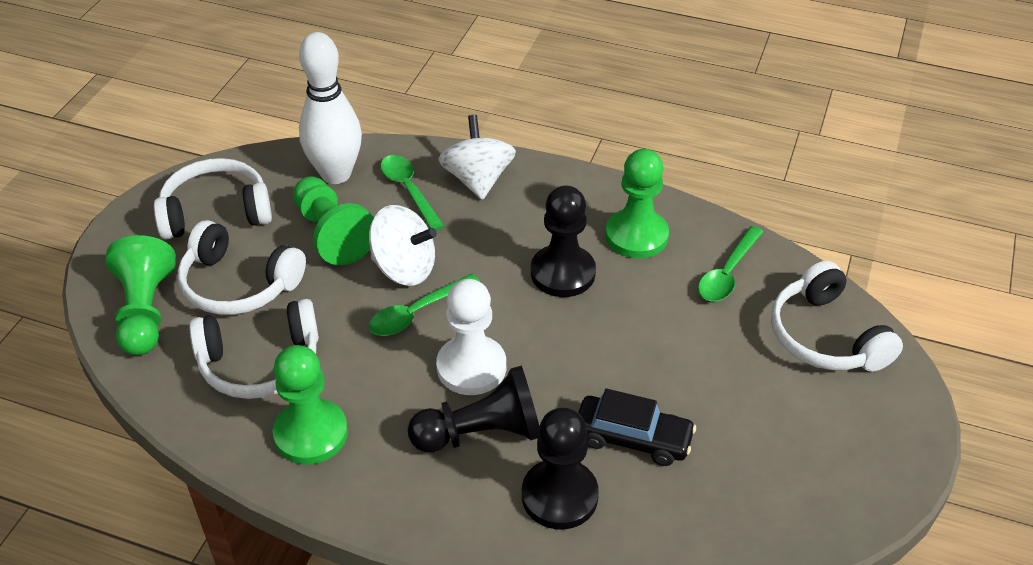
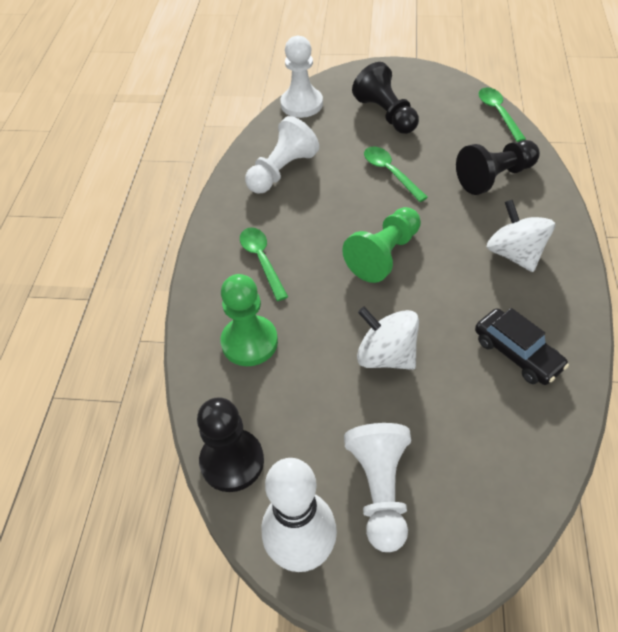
green pawn: 4 -> 2
white headphones: 4 -> 0
white pawn: 1 -> 3

